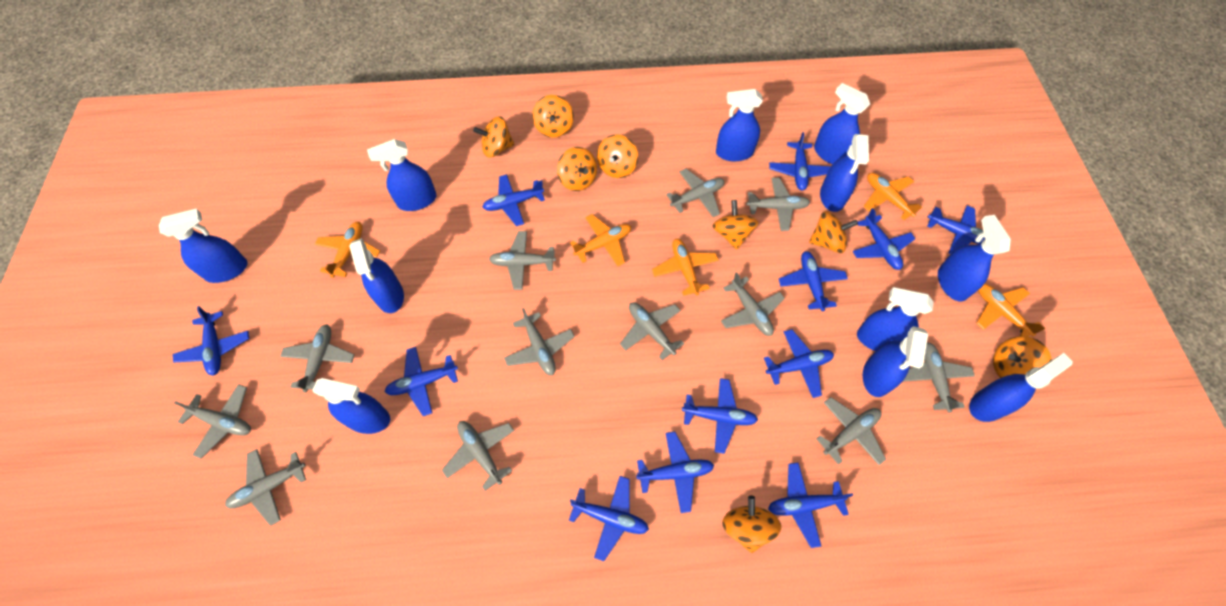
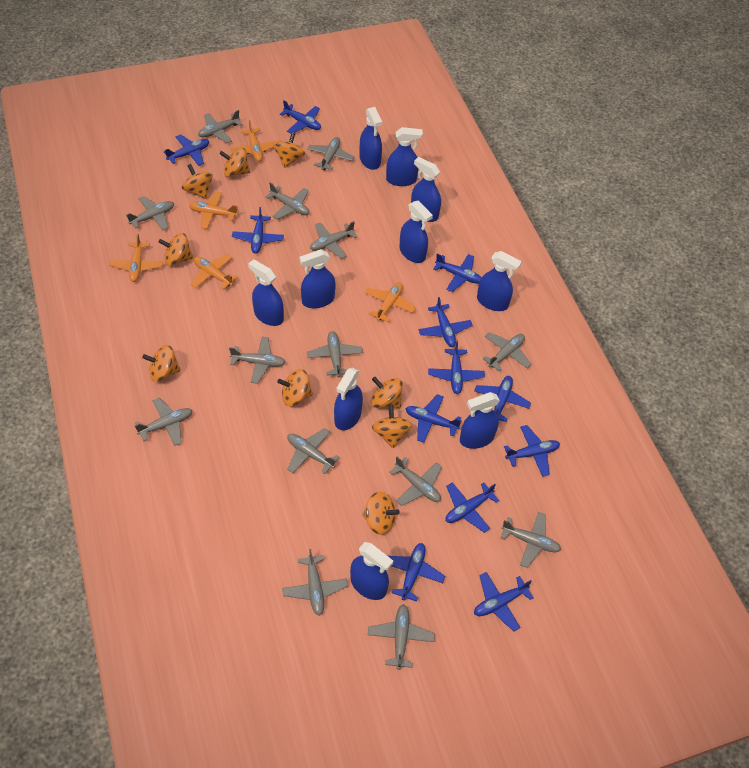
blue spray bottle: 11 -> 10
grey plane: 12 -> 14
orange spinning top: 8 -> 9

